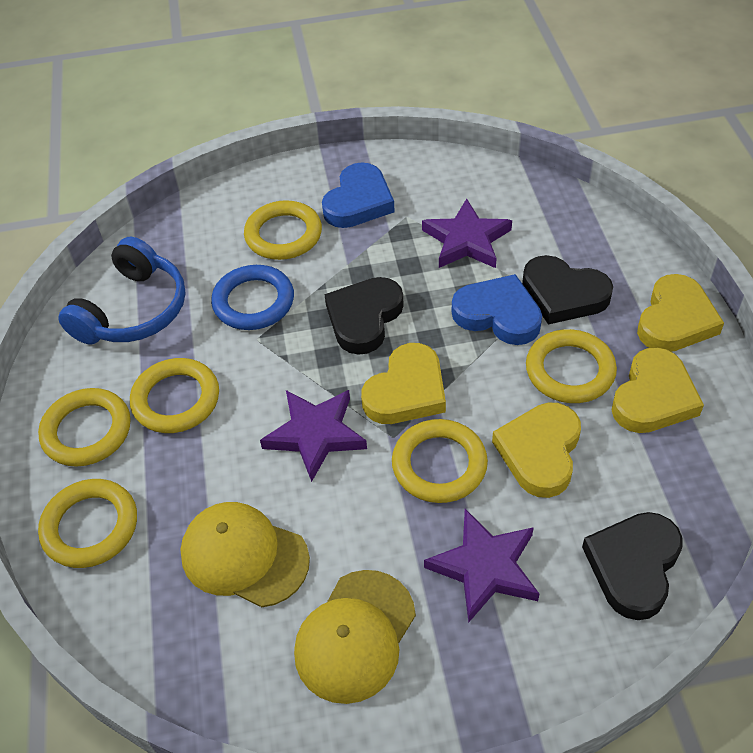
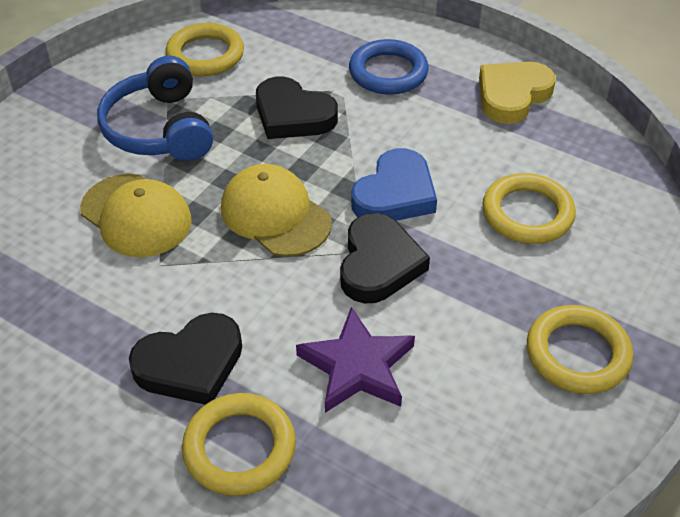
blue heart: 2 -> 1
purple star: 3 -> 1
yellow heart: 4 -> 1
yellow ring: 6 -> 4

